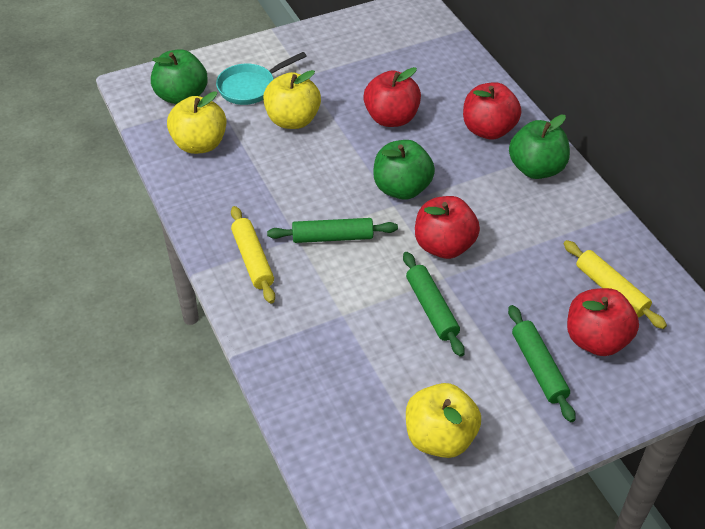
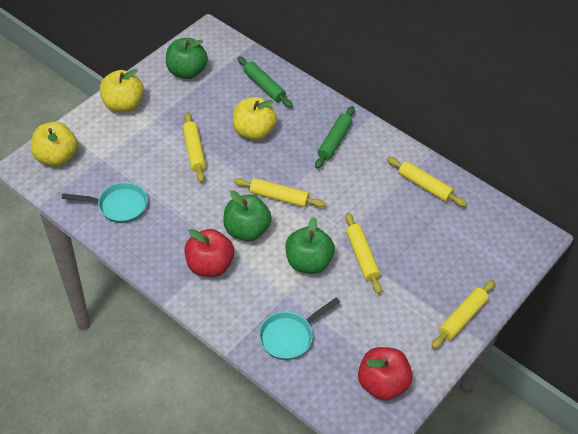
green rolling pin: 3 -> 2
red apple: 4 -> 2
turquoise pan: 1 -> 2
yellow rolling pin: 2 -> 5

